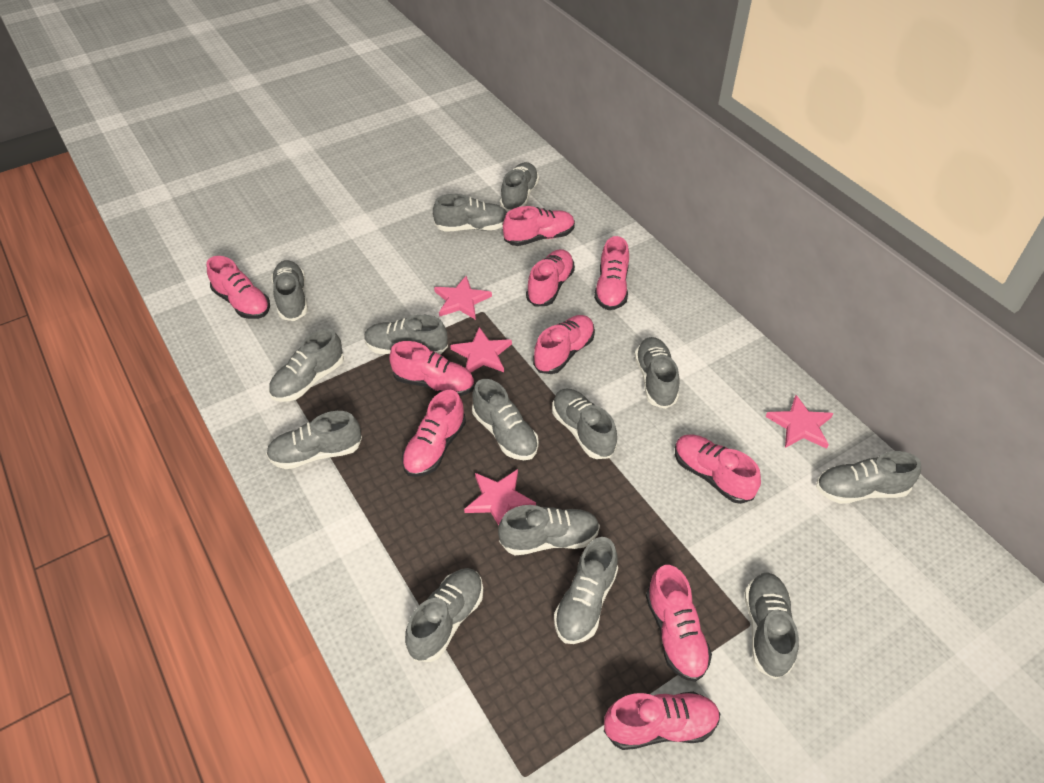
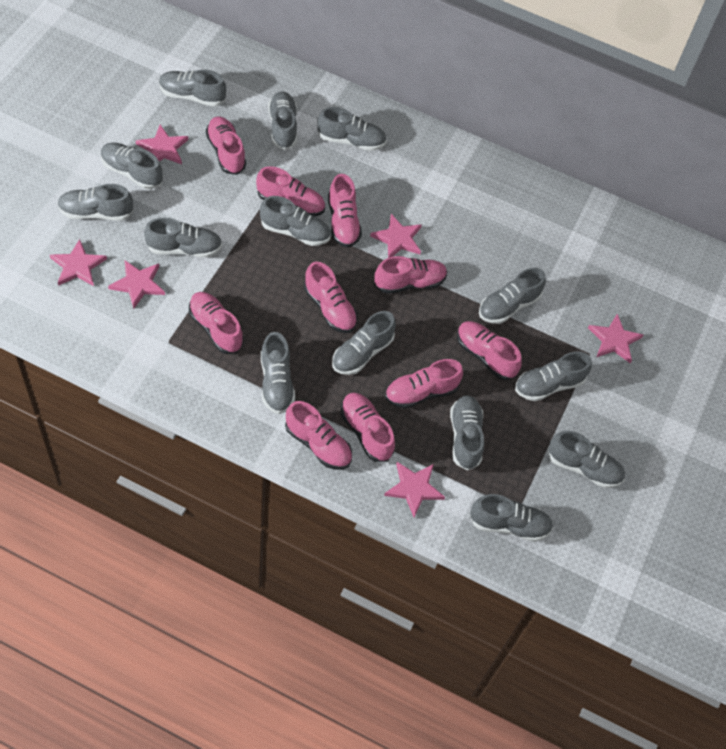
pink star: 4 -> 6

